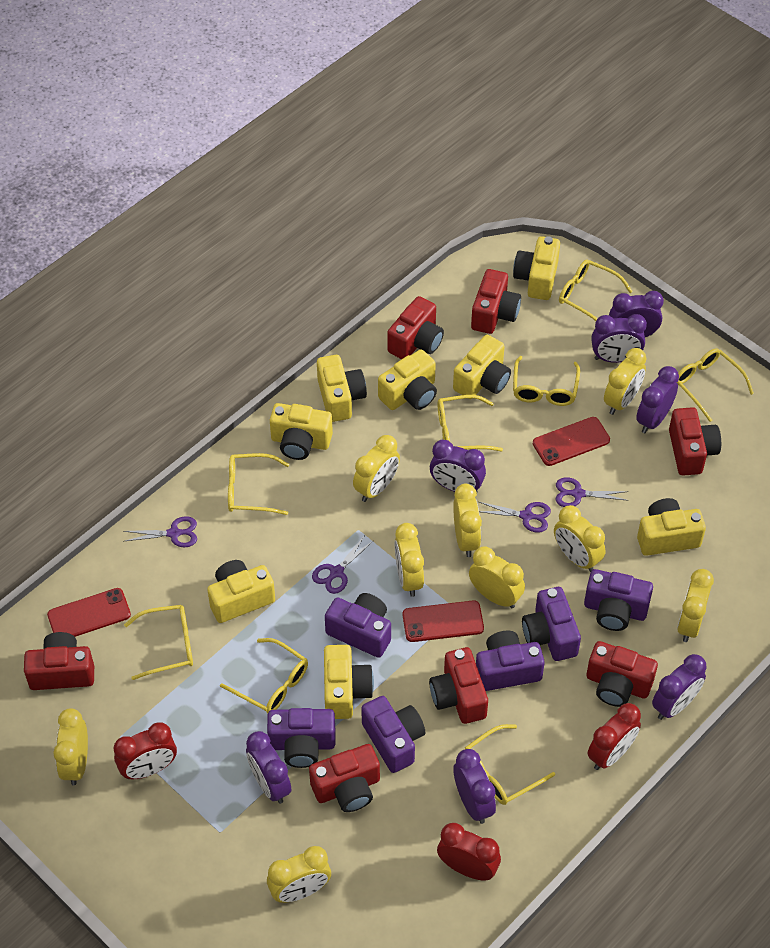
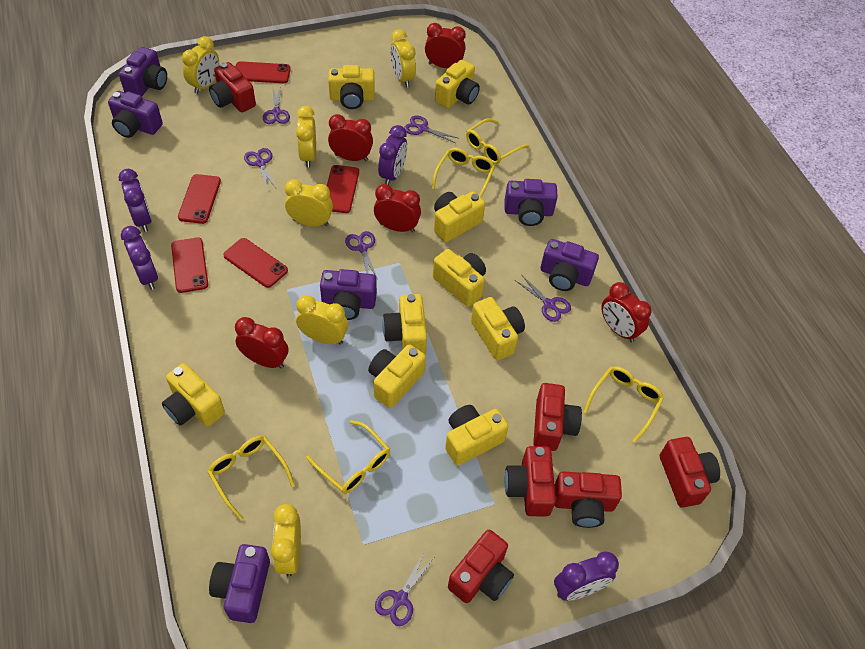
purple clock: 7 -> 4
purple scissors: 4 -> 6
red camera: 7 -> 6
red clock: 3 -> 5
red phone: 3 -> 5
yellow camera: 8 -> 9
yellow clock: 9 -> 6
yellow glasses: 8 -> 5

